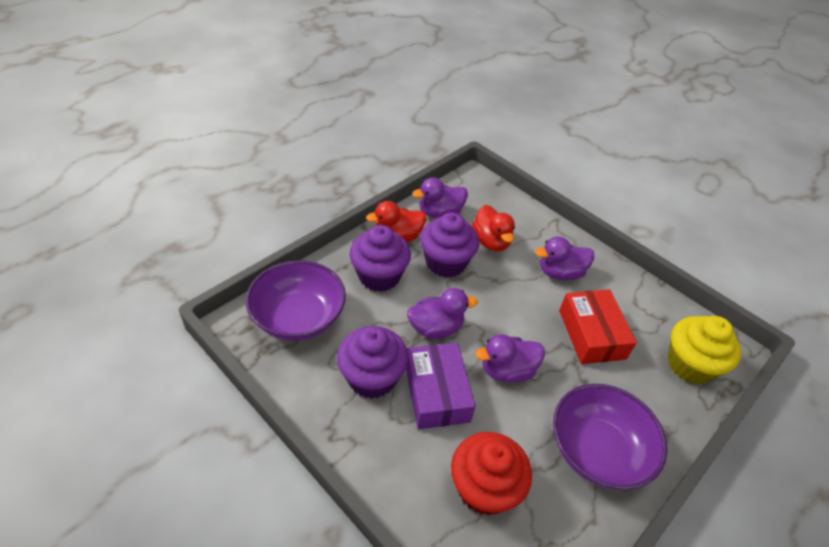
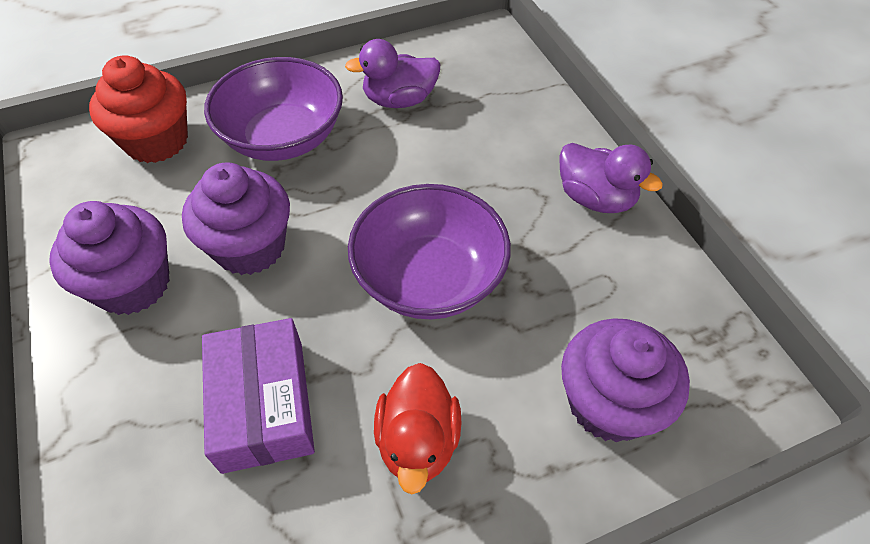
purple duck: 4 -> 2
red box: 1 -> 0
red duck: 2 -> 1
yellow cupcake: 1 -> 0

